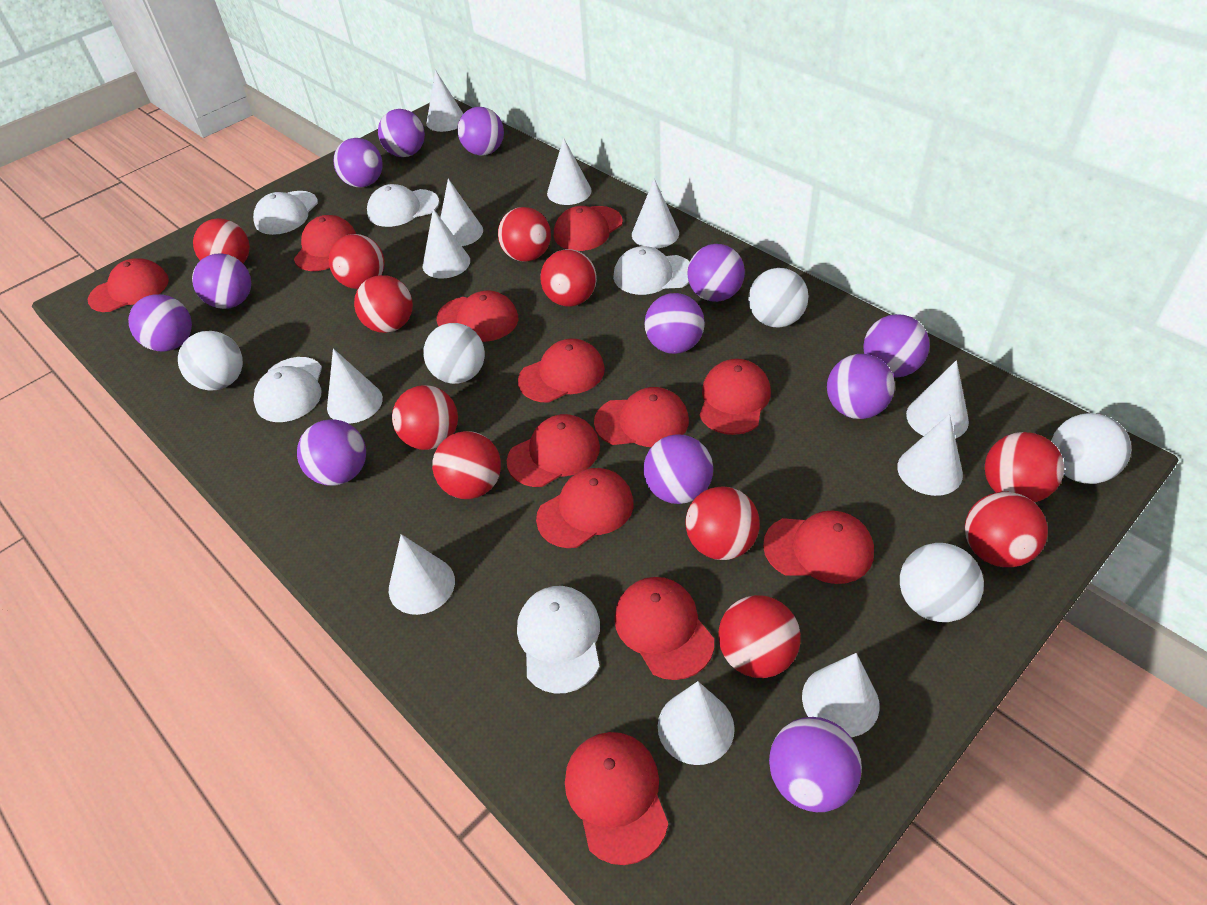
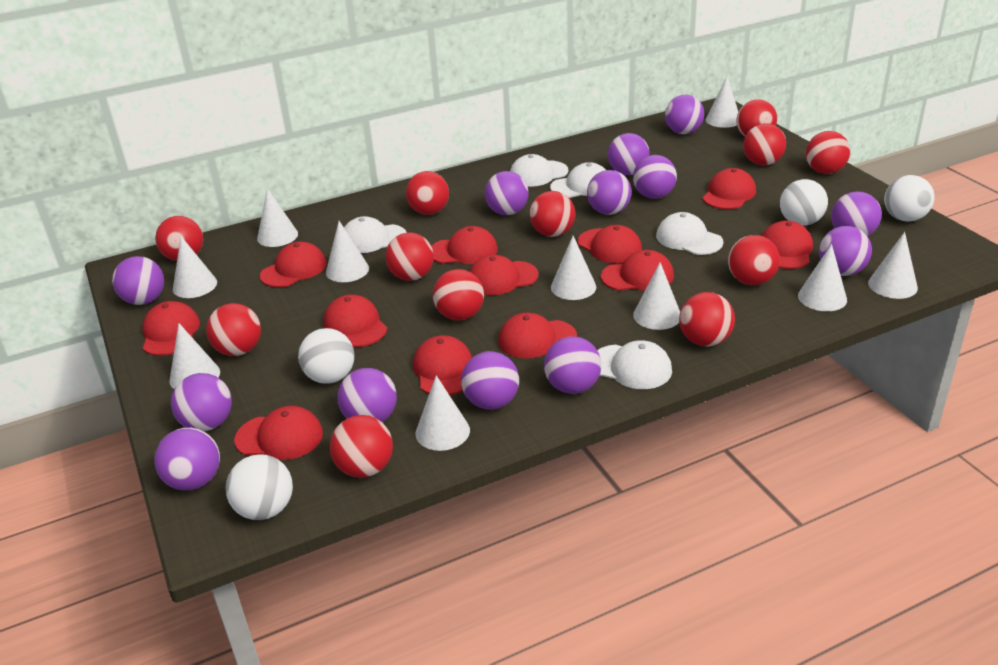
purple ball: 12 -> 13
red ball: 11 -> 12
white ball: 5 -> 4
white cone: 11 -> 10

